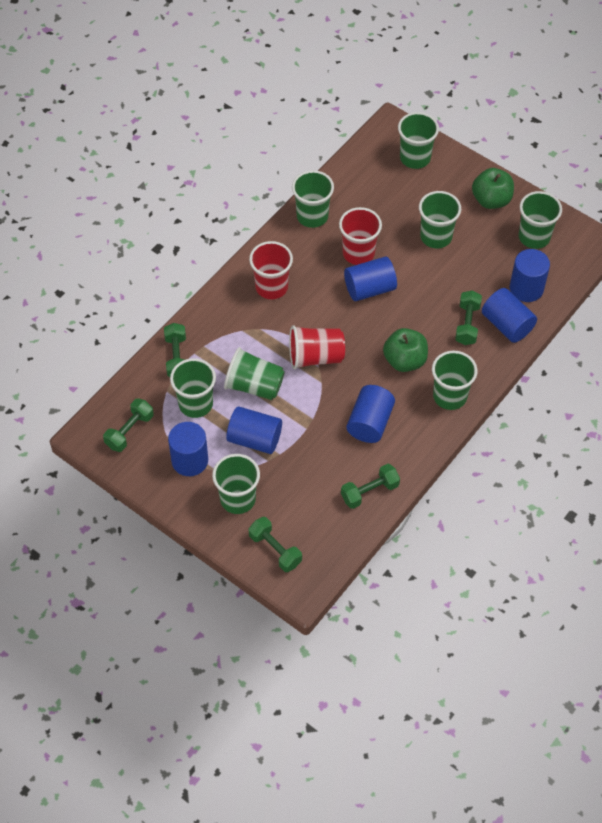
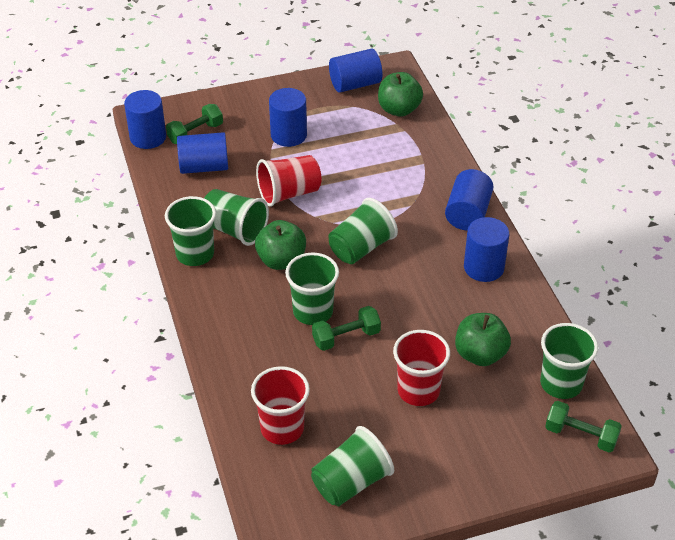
green apple: 2 -> 3
green cup: 8 -> 6
green dumbbell: 5 -> 3

